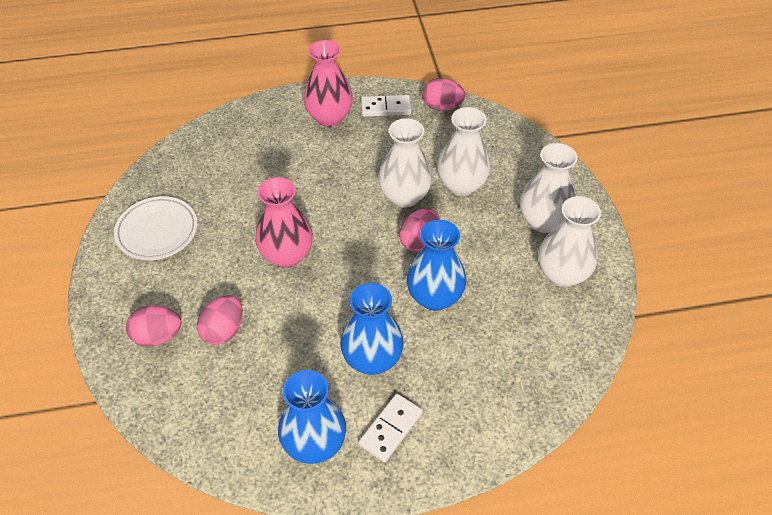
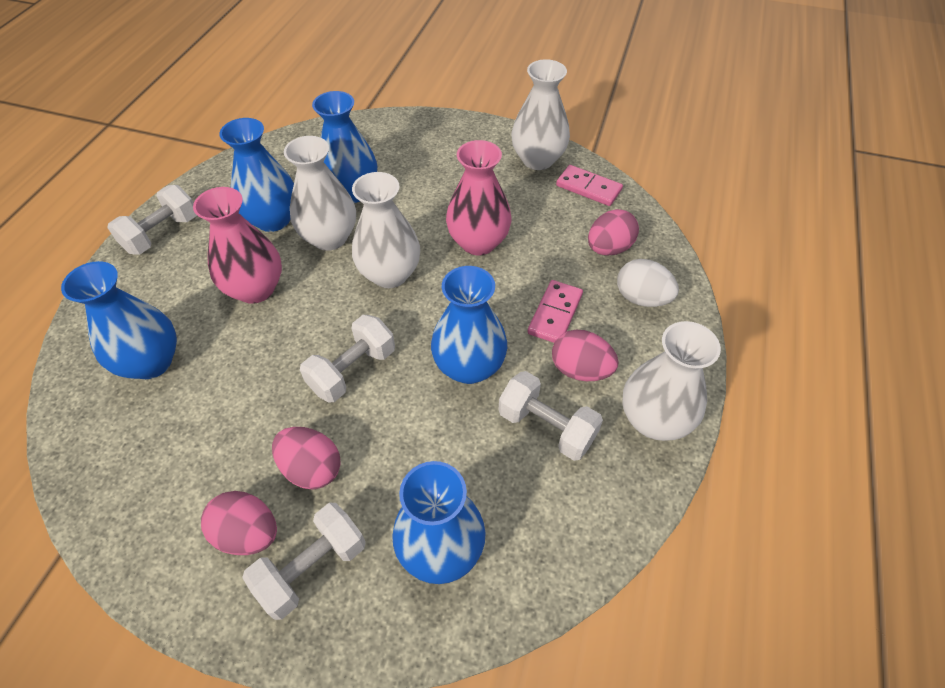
blue vase: 3 -> 5
pink domino: 0 -> 2
white domino: 2 -> 0
white dumbbell: 0 -> 4
white egg: 0 -> 1
white plate: 1 -> 0

